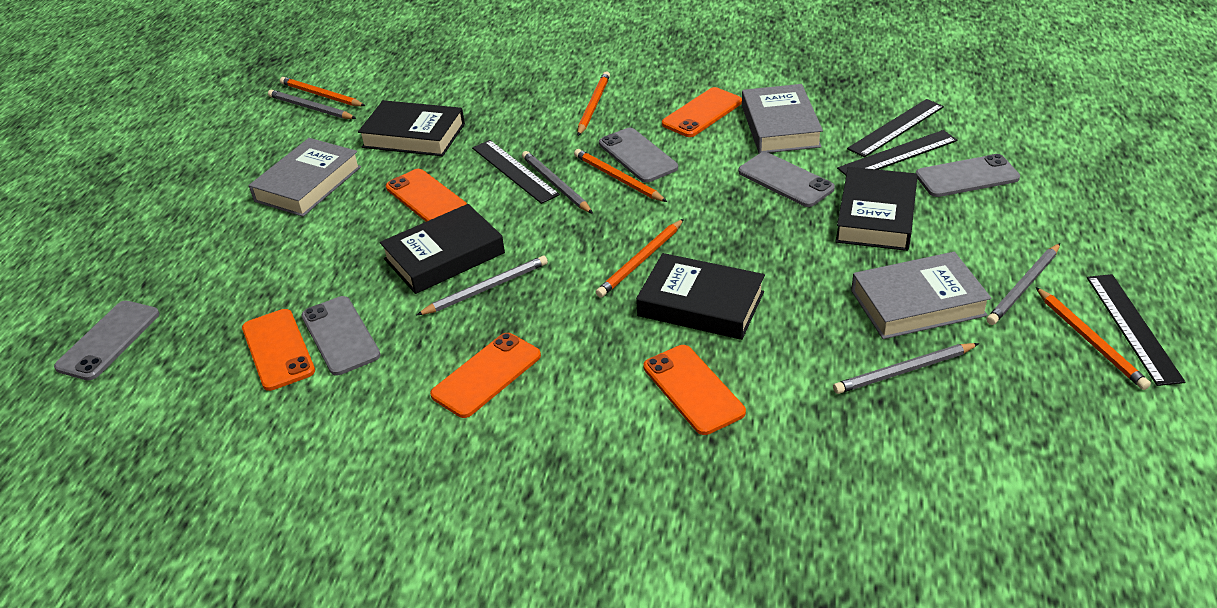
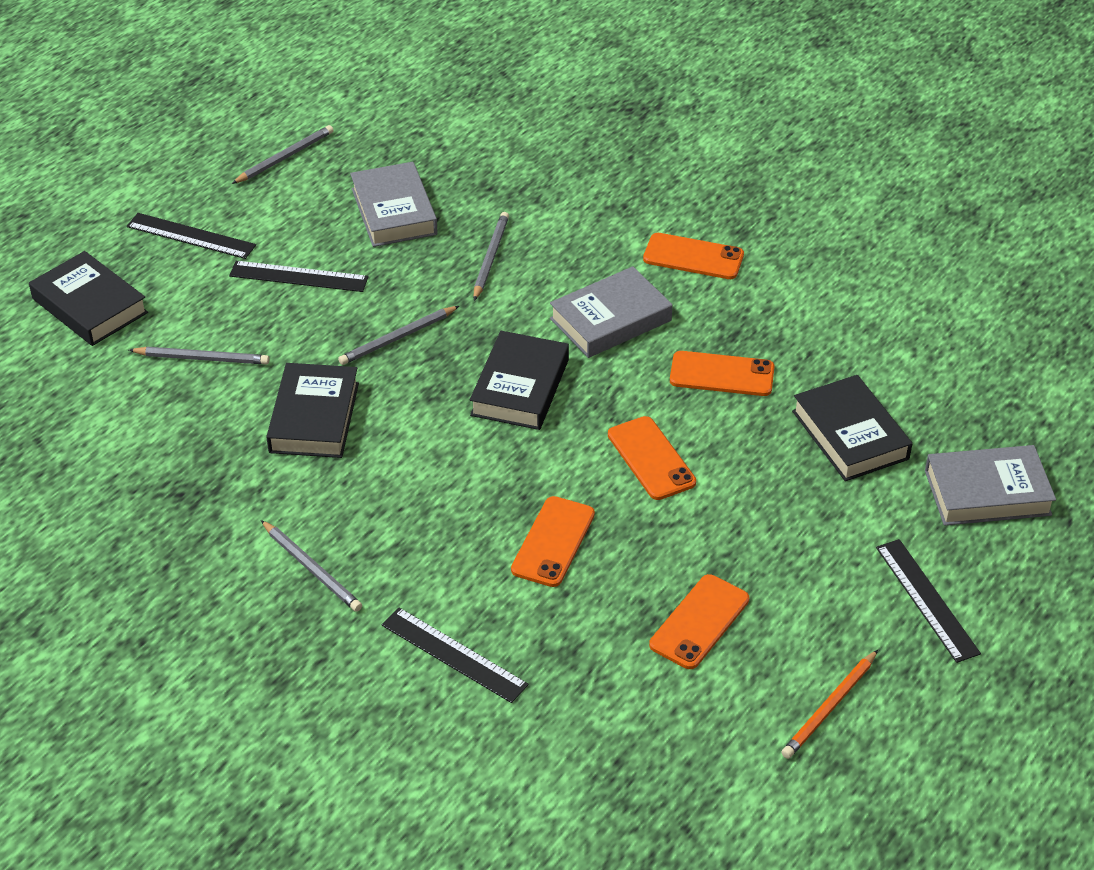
grey phone: 5 -> 0
orange pencil: 5 -> 1

